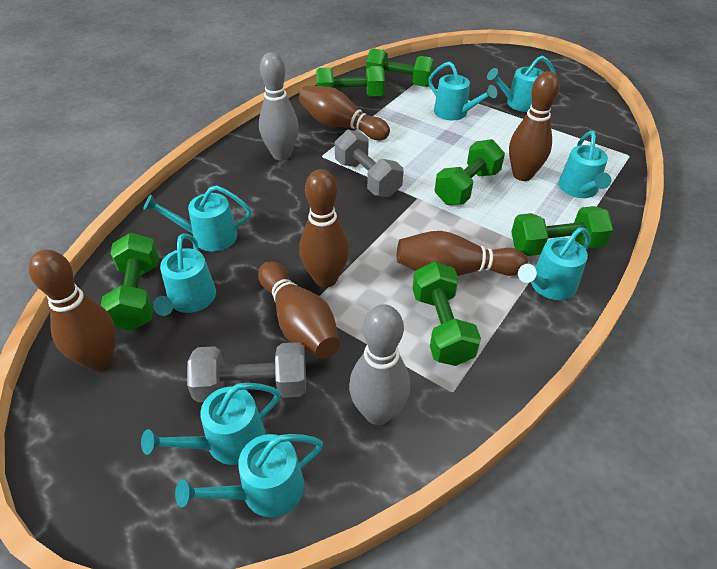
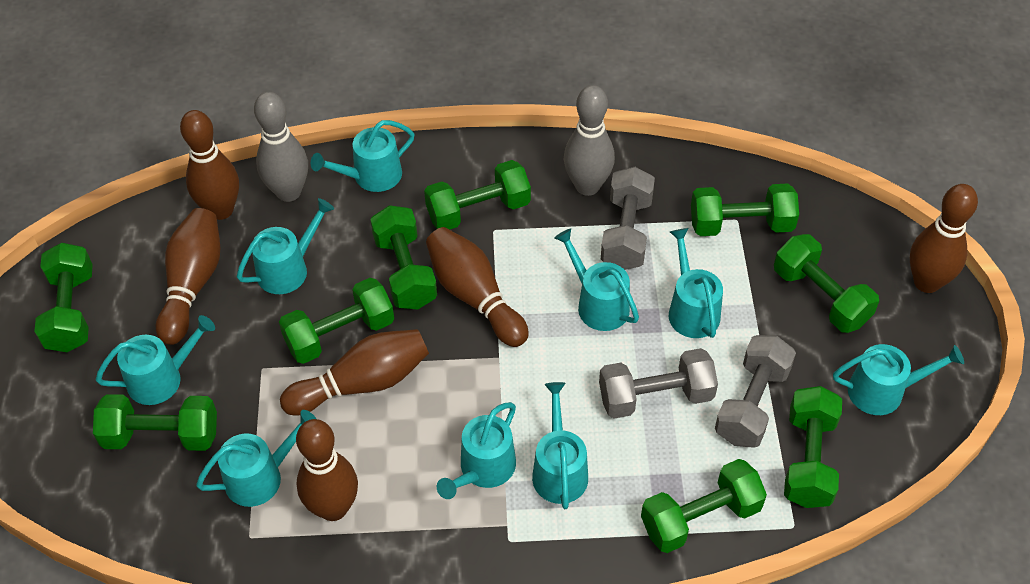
green dumbbell: 6 -> 9
grey dumbbell: 2 -> 3
turquoise watering can: 8 -> 9

